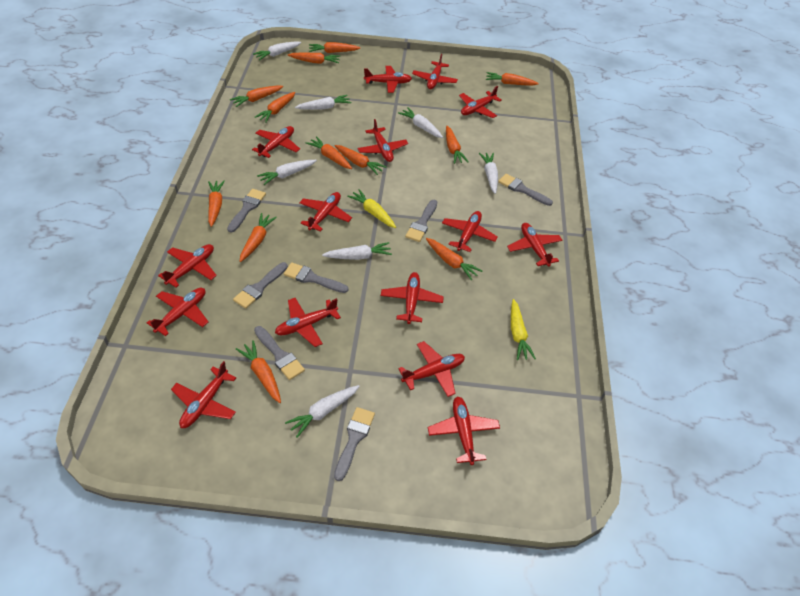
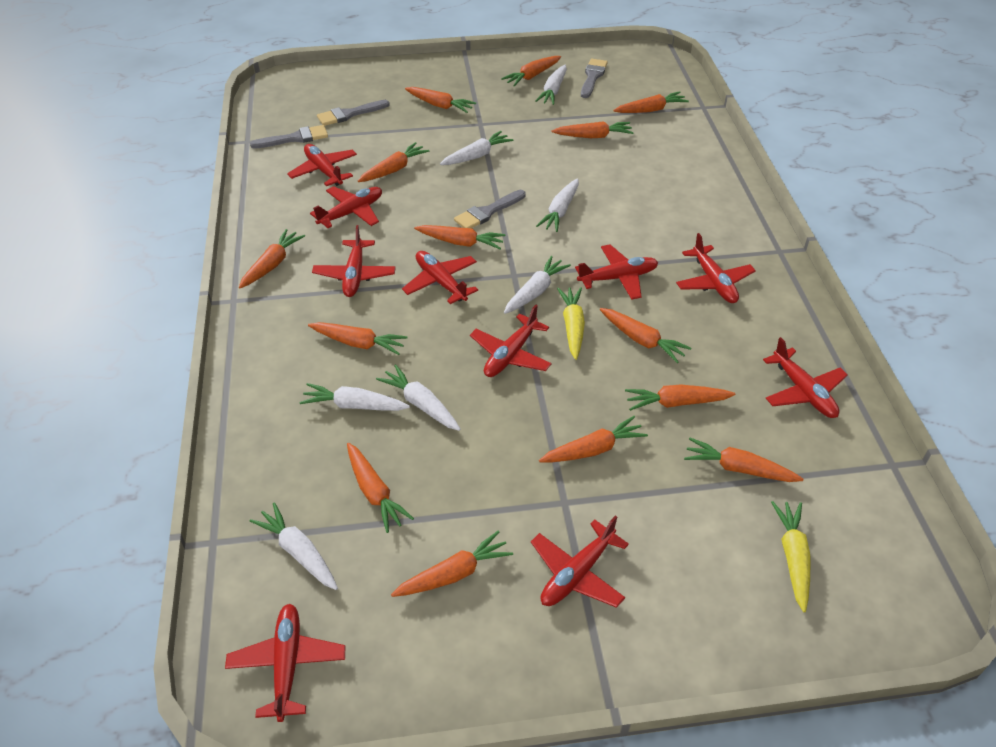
grey brush: 7 -> 4
orange carrot: 12 -> 14
red plane: 15 -> 10

